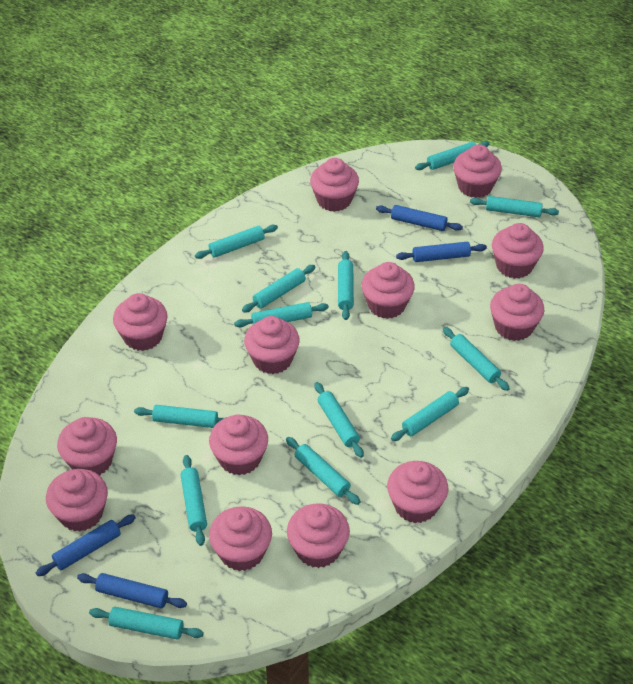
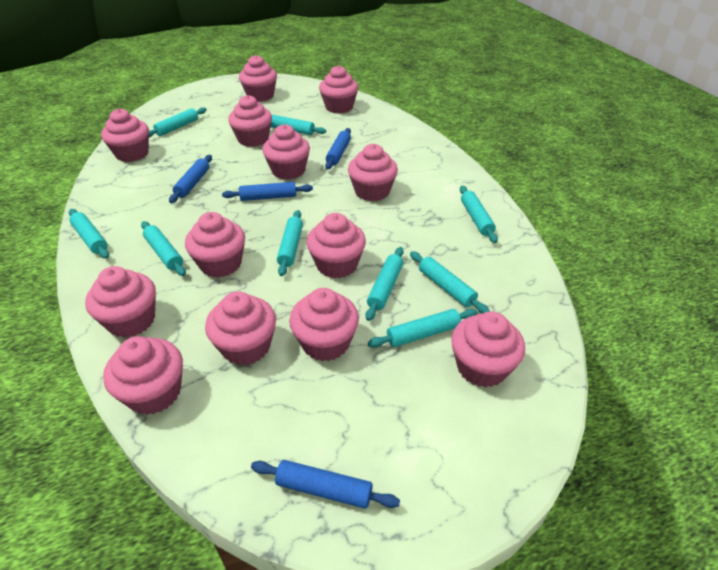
turquoise rolling pin: 13 -> 9

